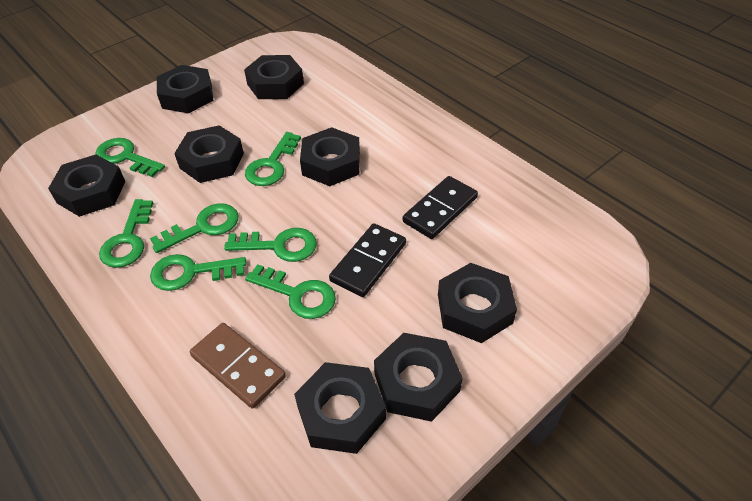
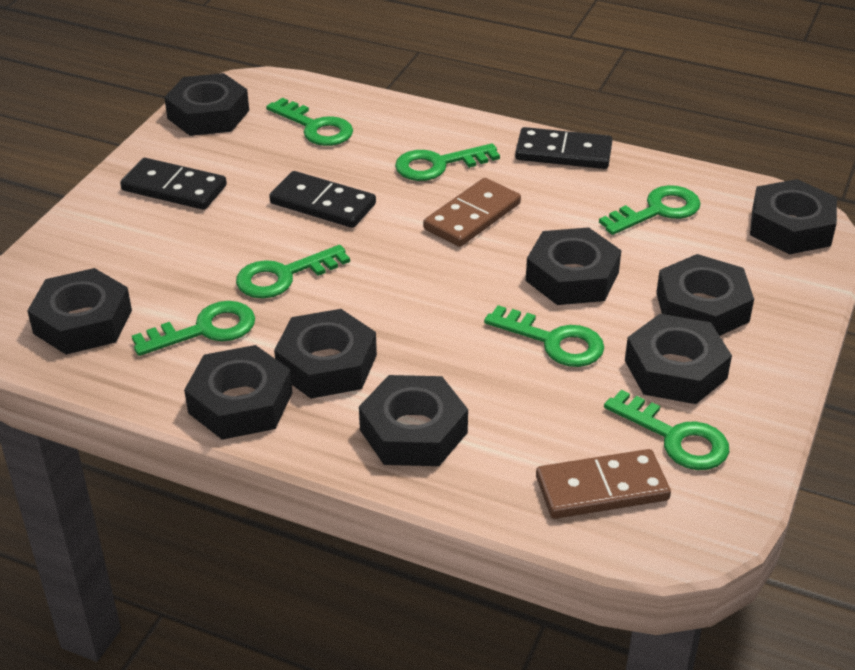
black domino: 2 -> 3
black nut: 8 -> 9
brown domino: 1 -> 2

